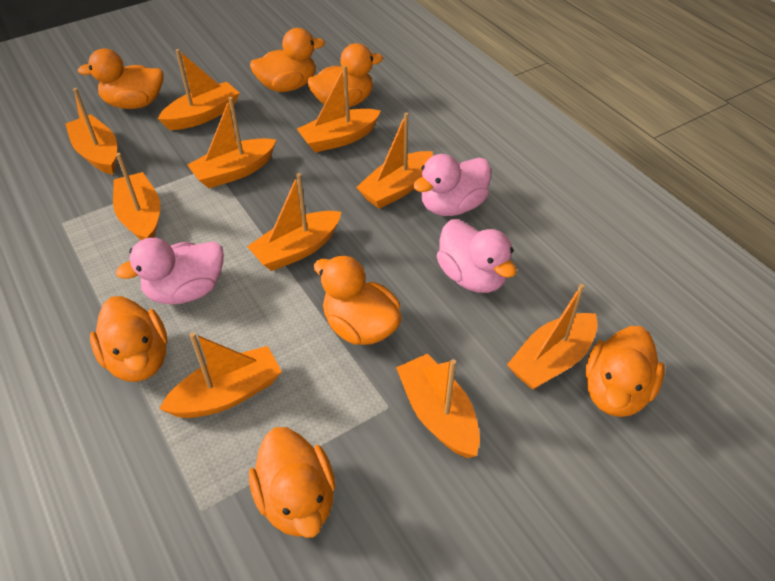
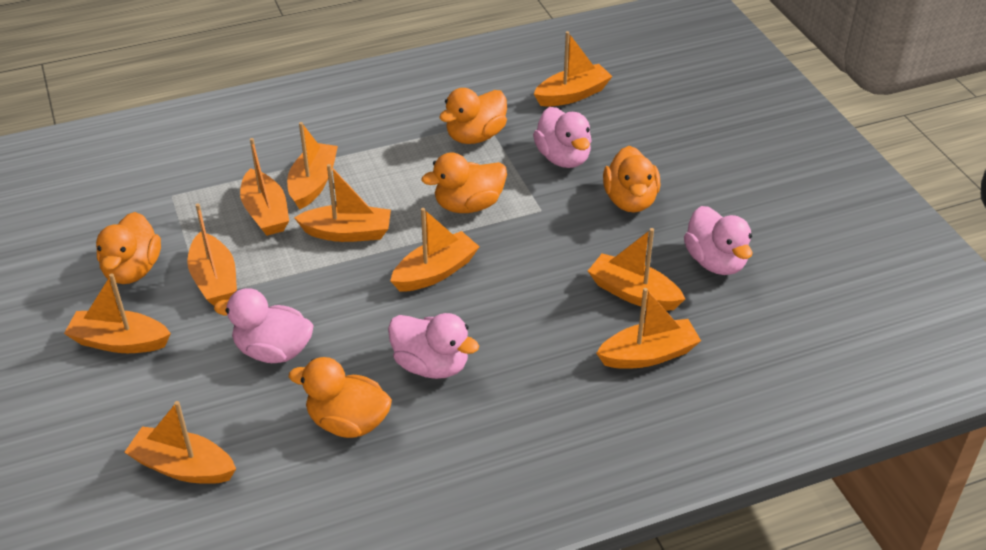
orange duck: 7 -> 5
pink duck: 3 -> 4

